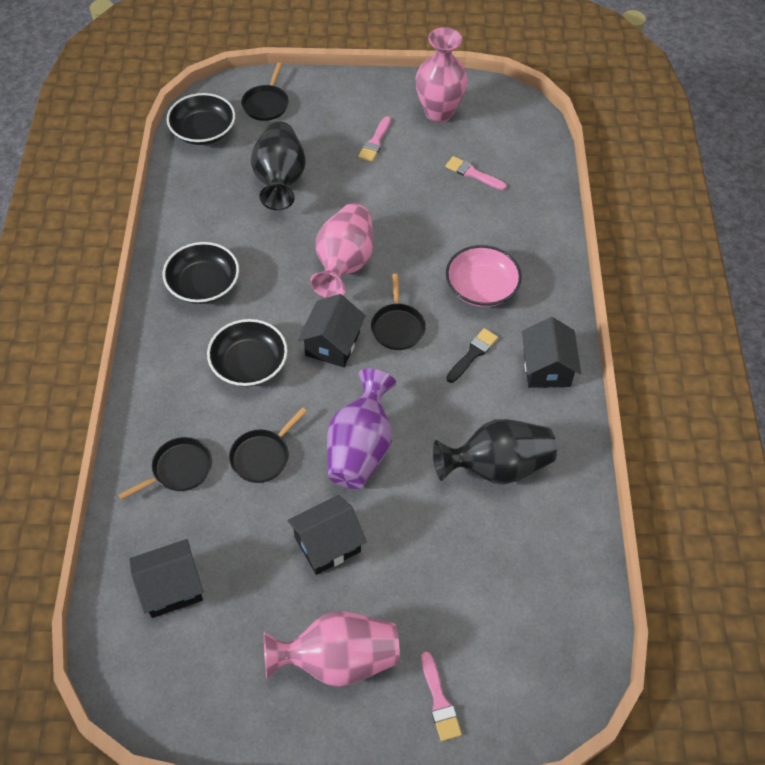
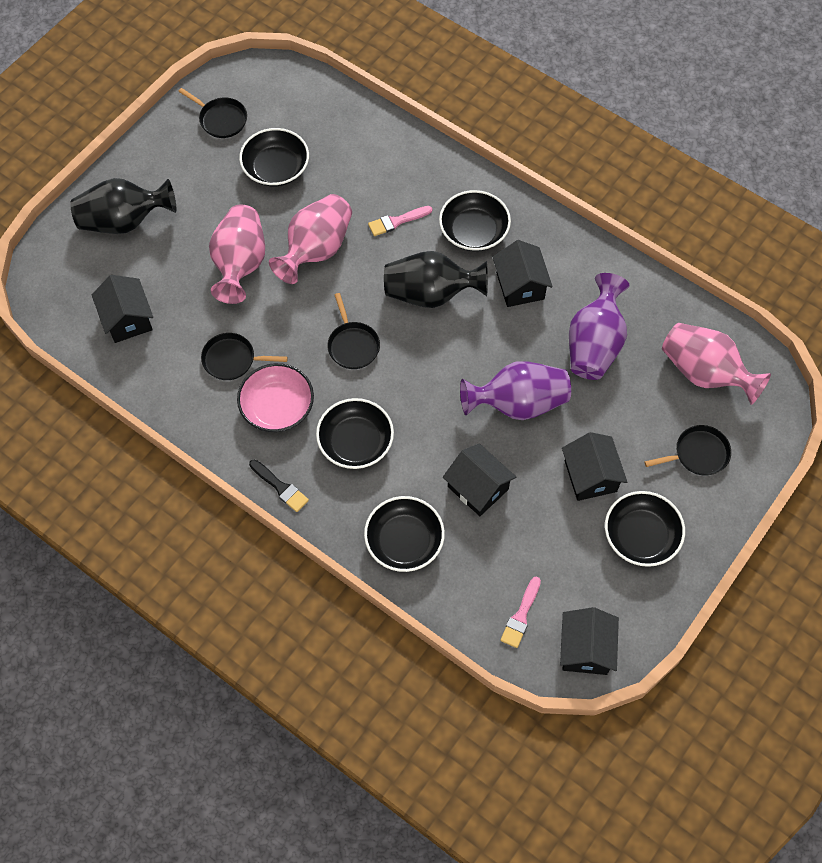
black bowl: 3 -> 5
black house: 4 -> 5
pink brush: 3 -> 2
purple vase: 1 -> 2

